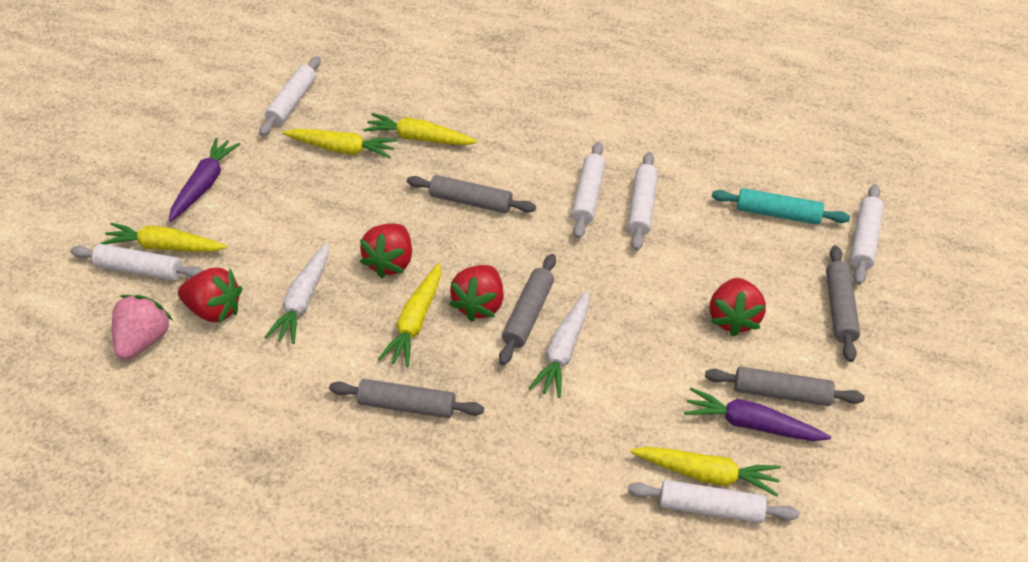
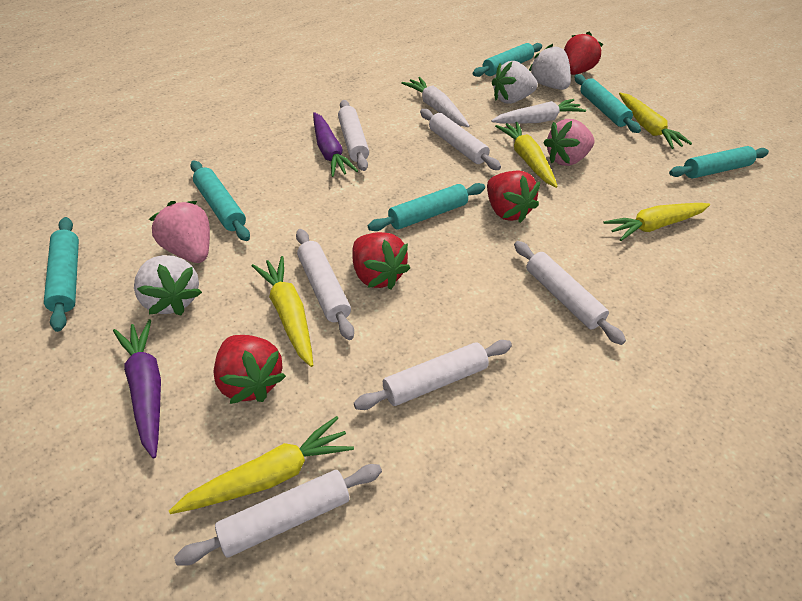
grey rolling pin: 5 -> 0
pink strawberry: 1 -> 2
turquoise rolling pin: 1 -> 6
white strawberry: 0 -> 3

